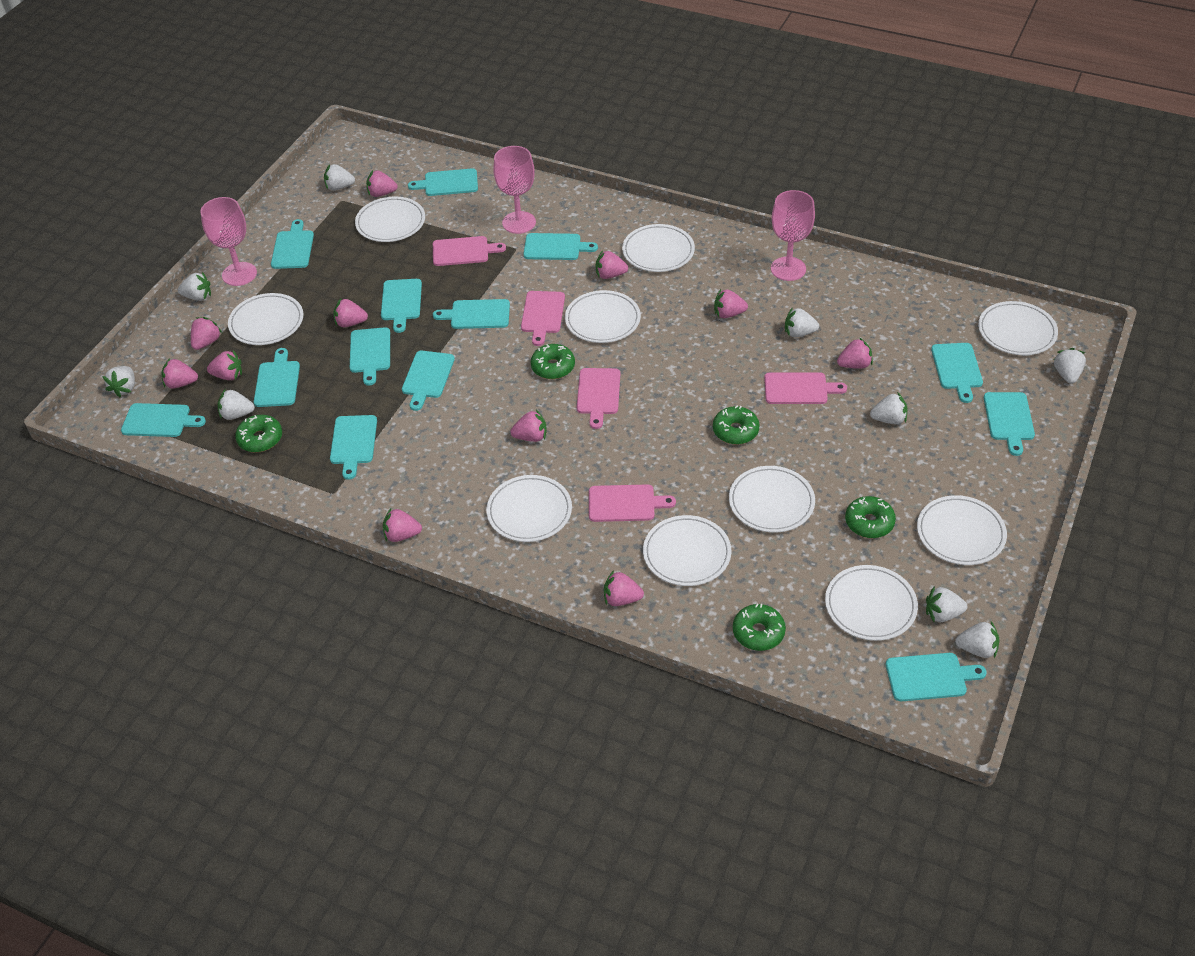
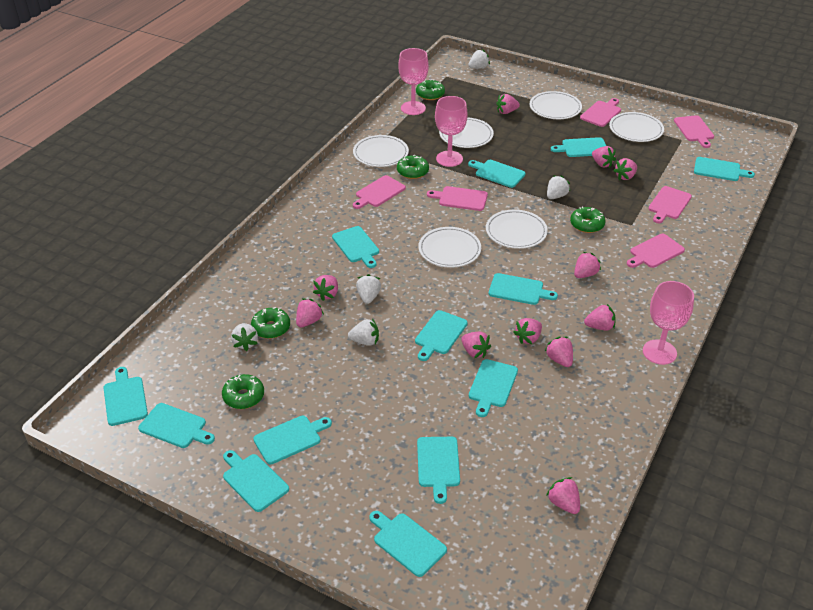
pink cutting board: 5 -> 6
white plate: 10 -> 6
white strawberry: 9 -> 5

